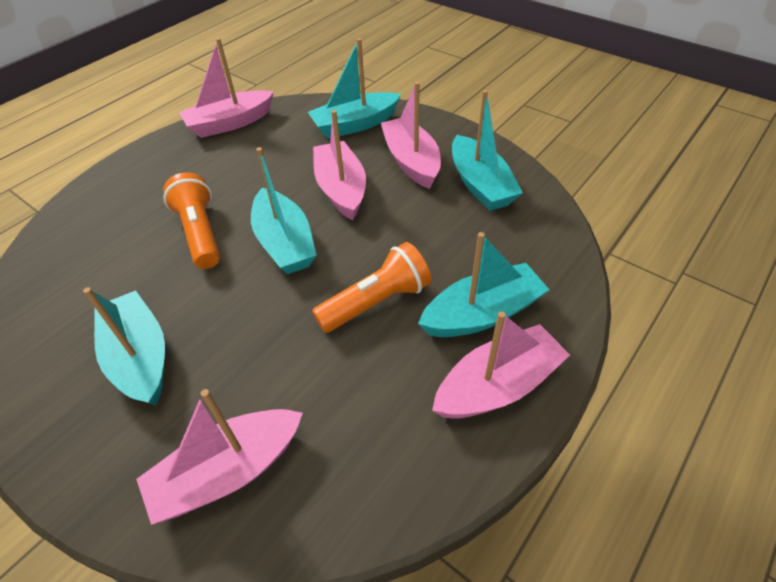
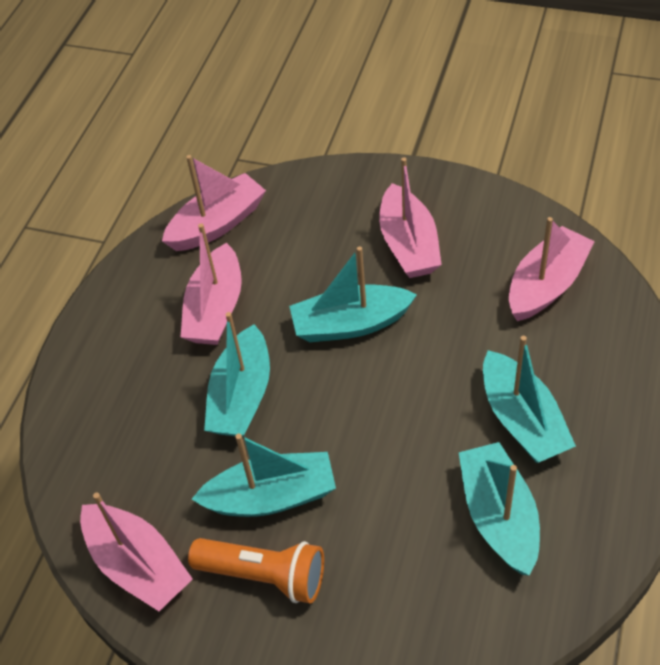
orange flashlight: 2 -> 1

